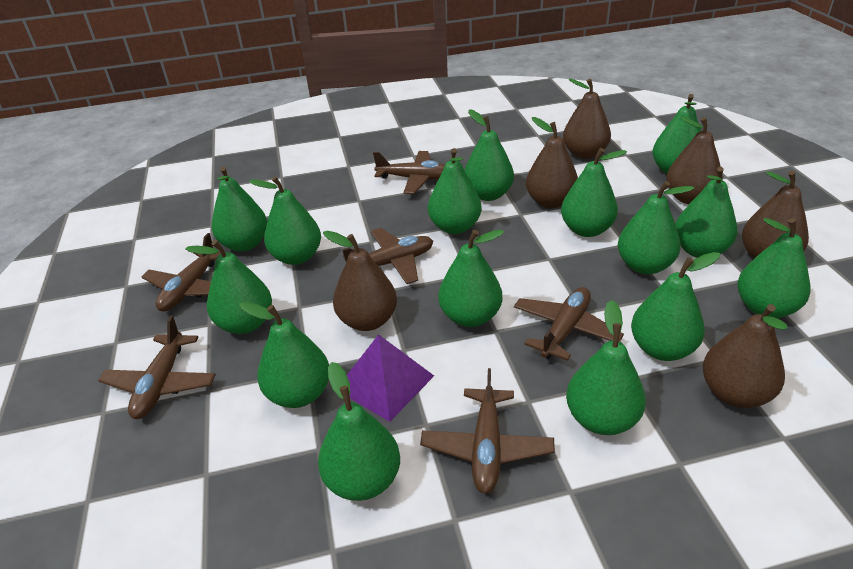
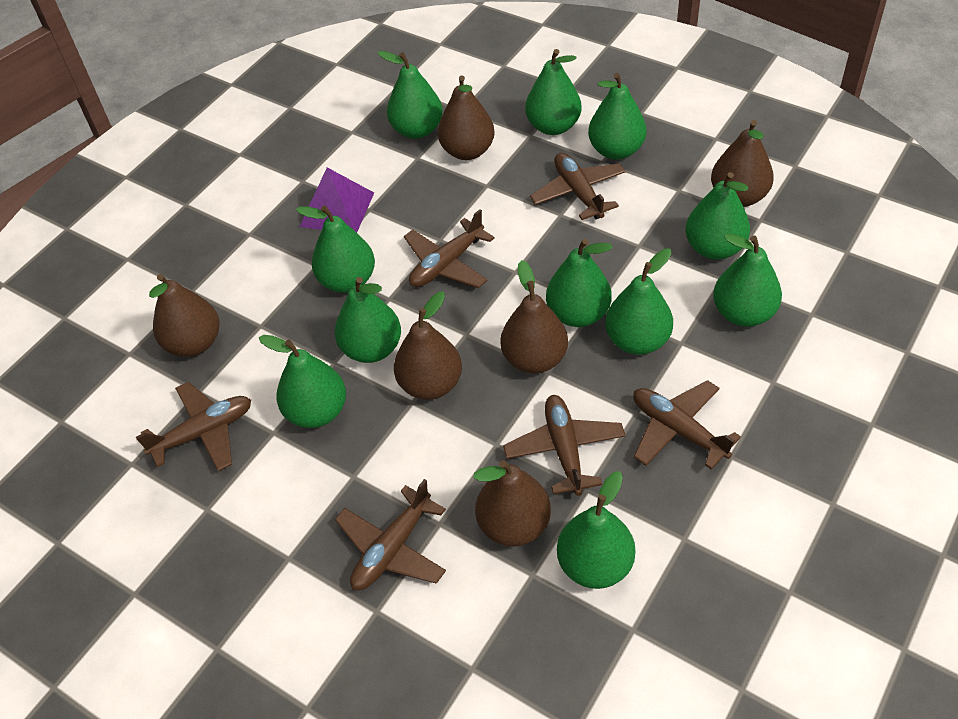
green pear: 15 -> 11

